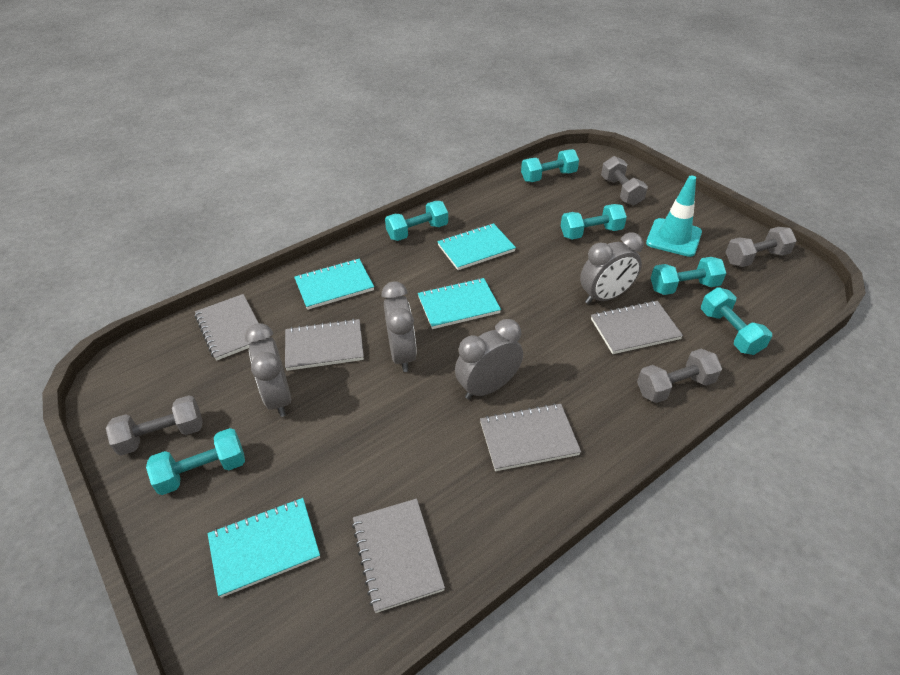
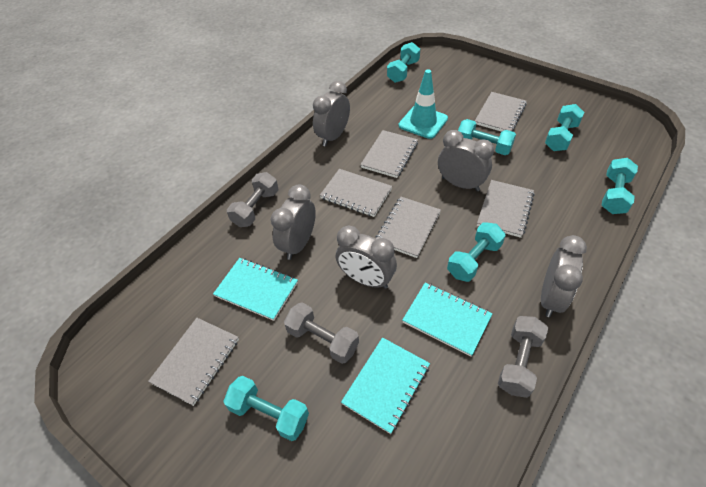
grey clock: 4 -> 5
grey dumbbell: 4 -> 3
grey notebook: 5 -> 6
turquoise notebook: 4 -> 3

